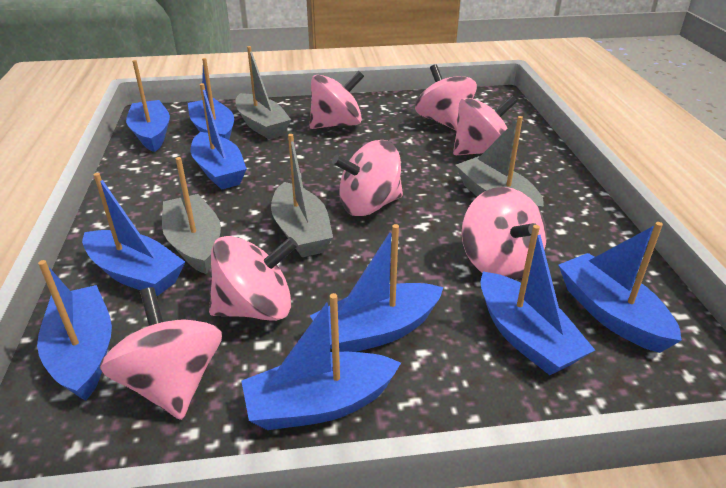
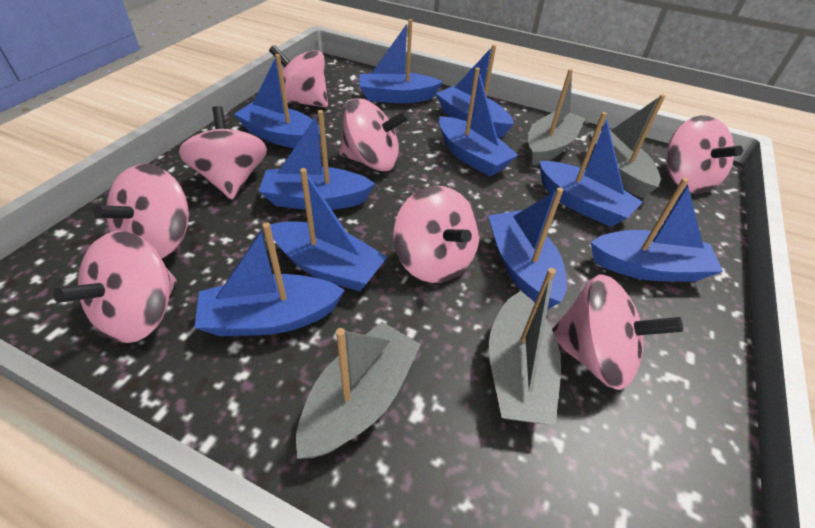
blue boat: 9 -> 10
pink spinning top: 7 -> 8

